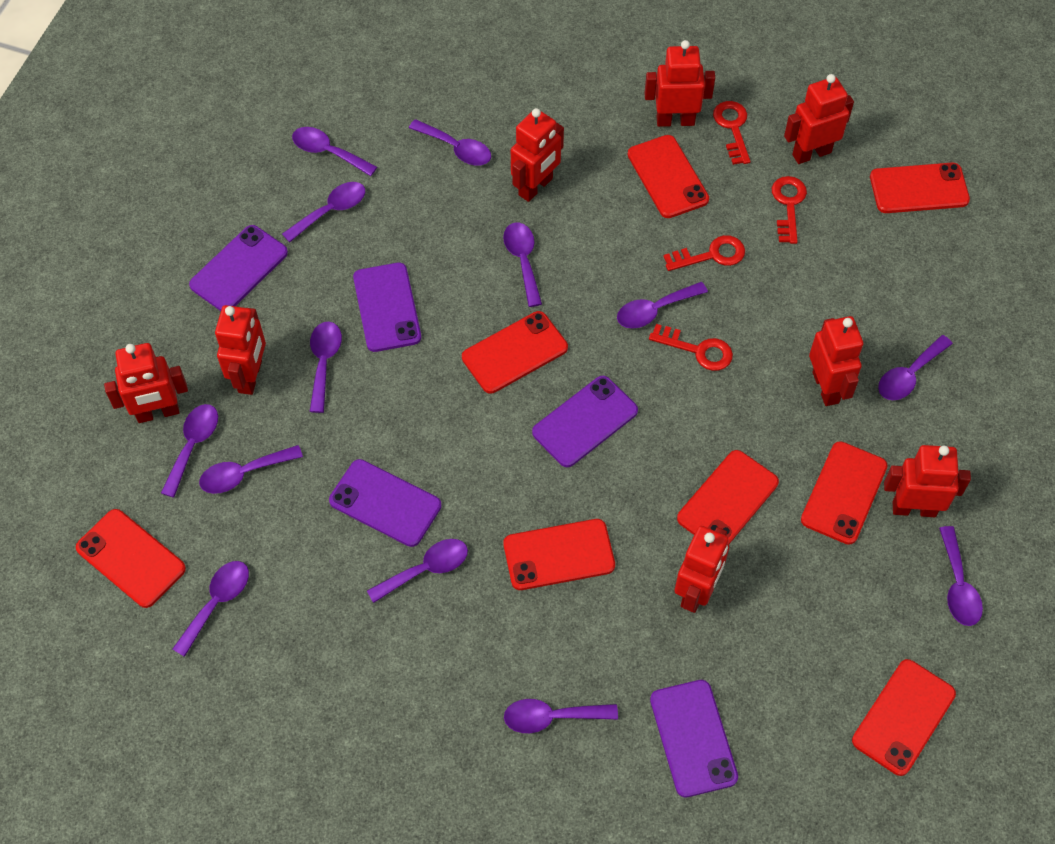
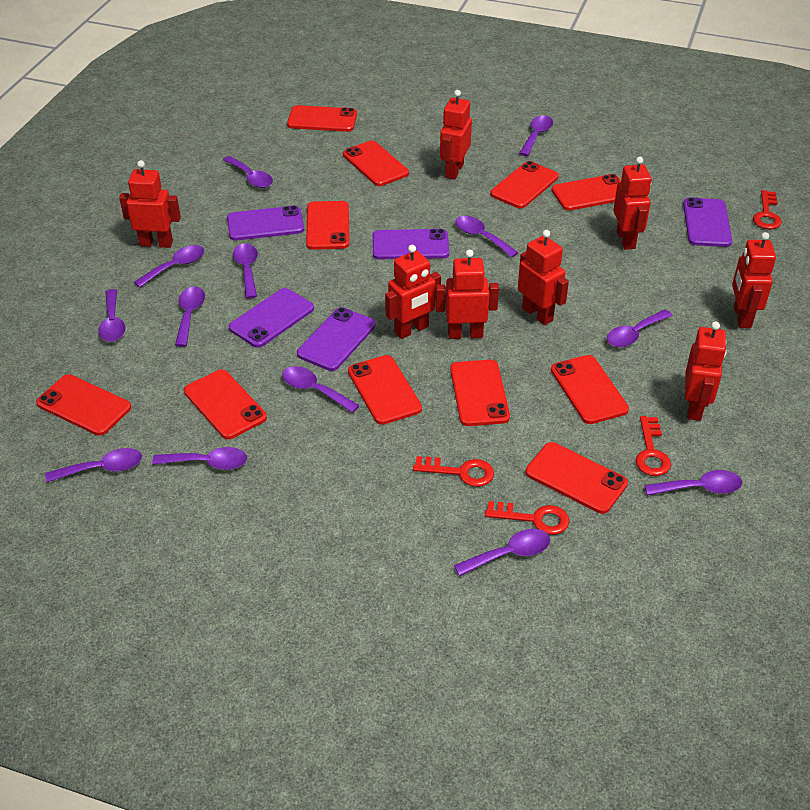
red phone: 8 -> 11

